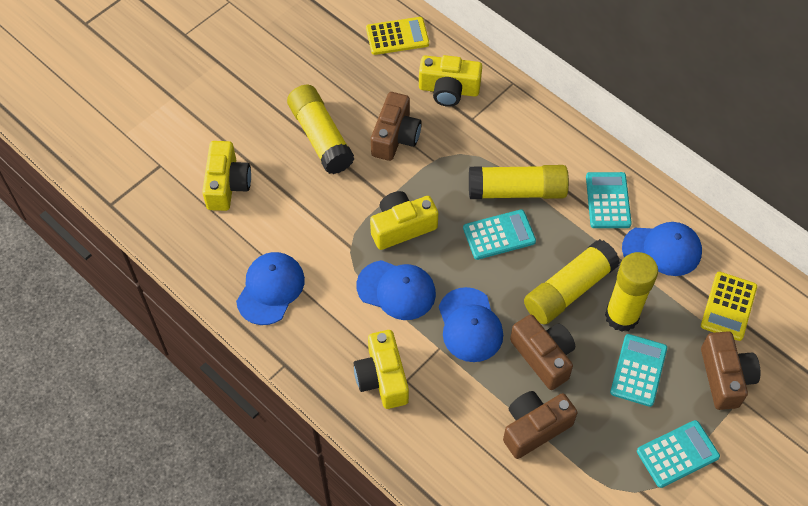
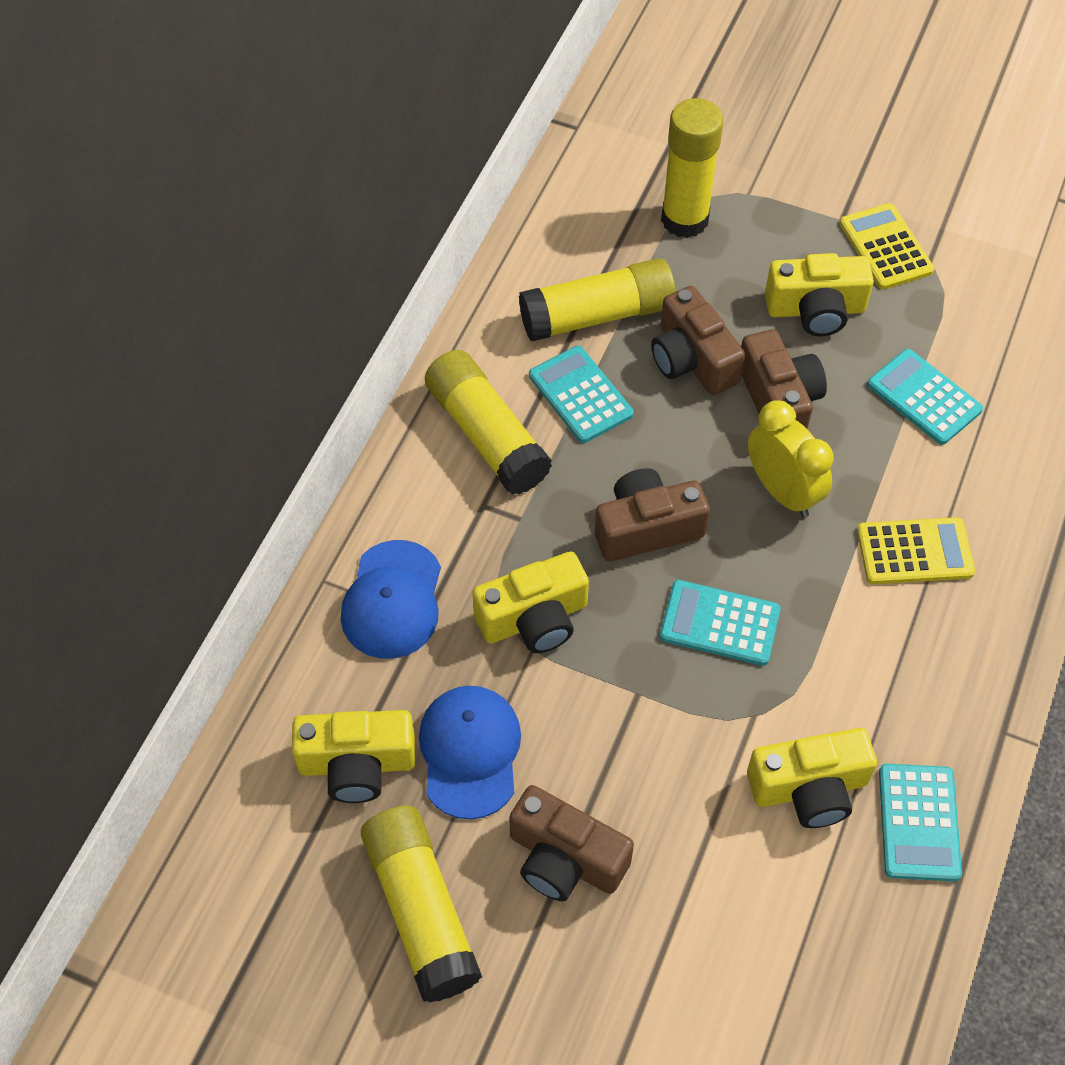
blue cap: 4 -> 2
yellow clock: 0 -> 1

